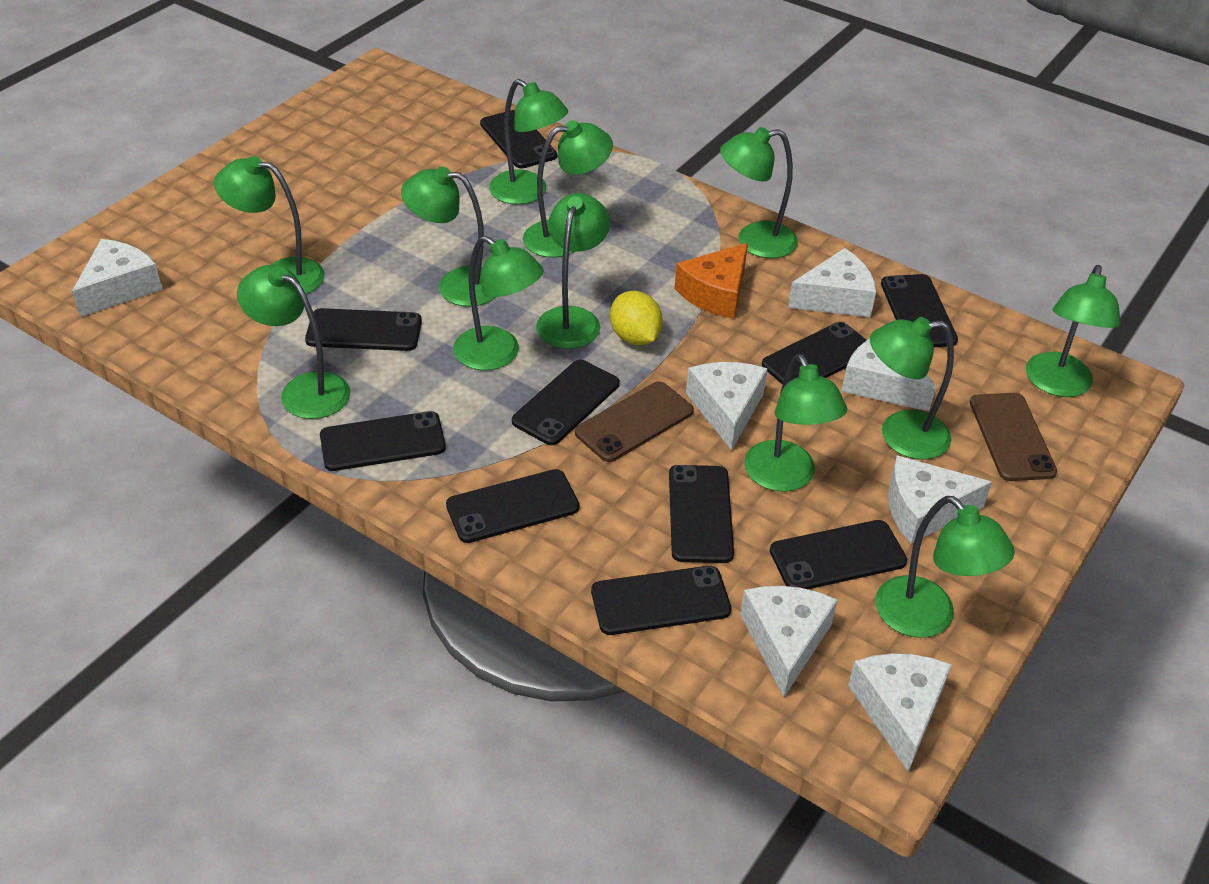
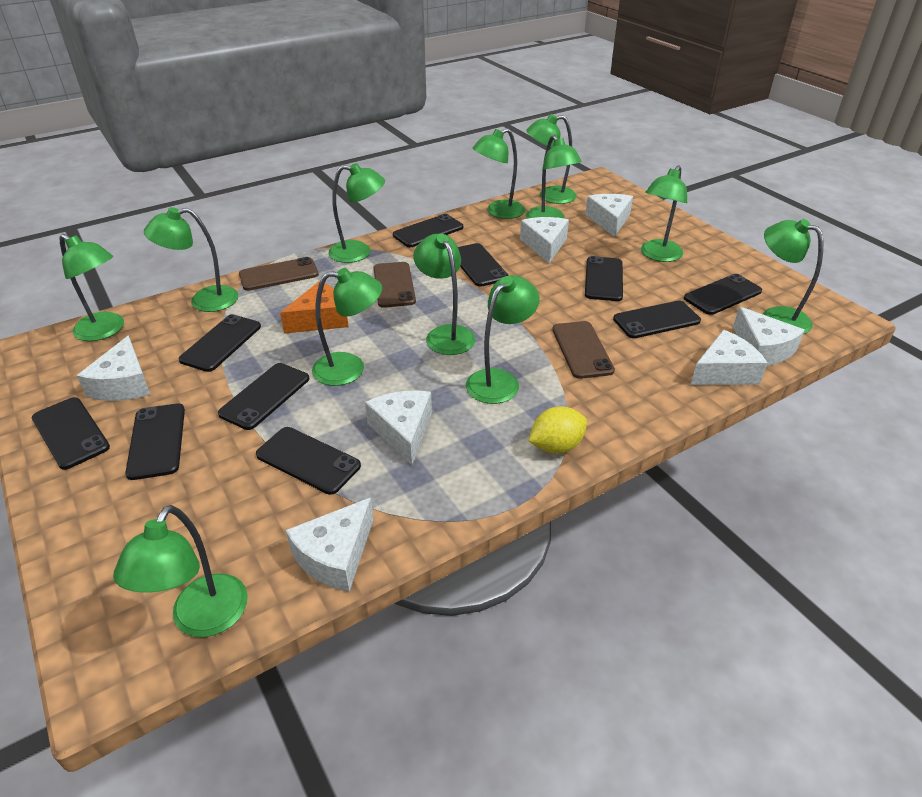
brown phone: 2 -> 3

